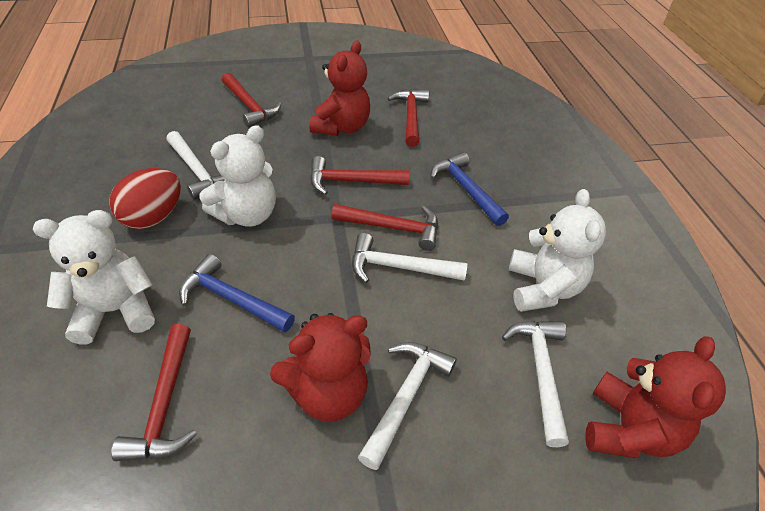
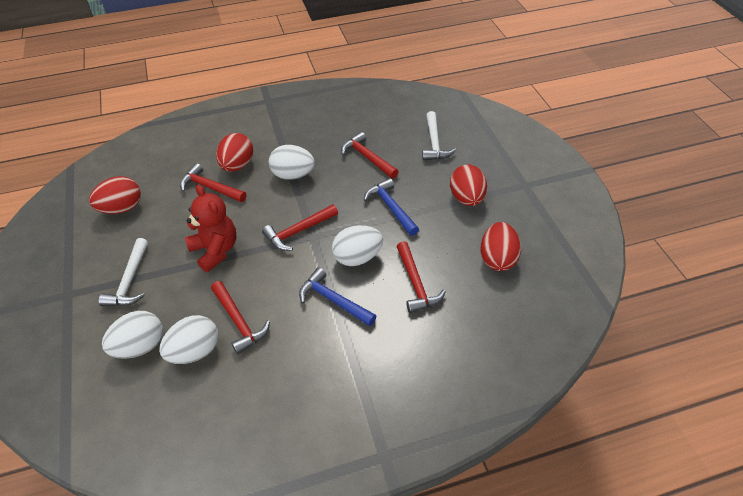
red egg: 1 -> 4
red teddy bear: 3 -> 1
white egg: 0 -> 4
white hammer: 4 -> 2
white teddy bear: 3 -> 0

